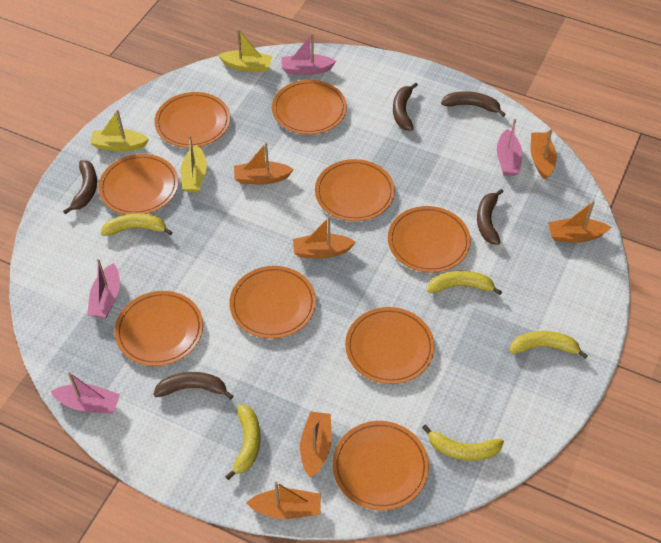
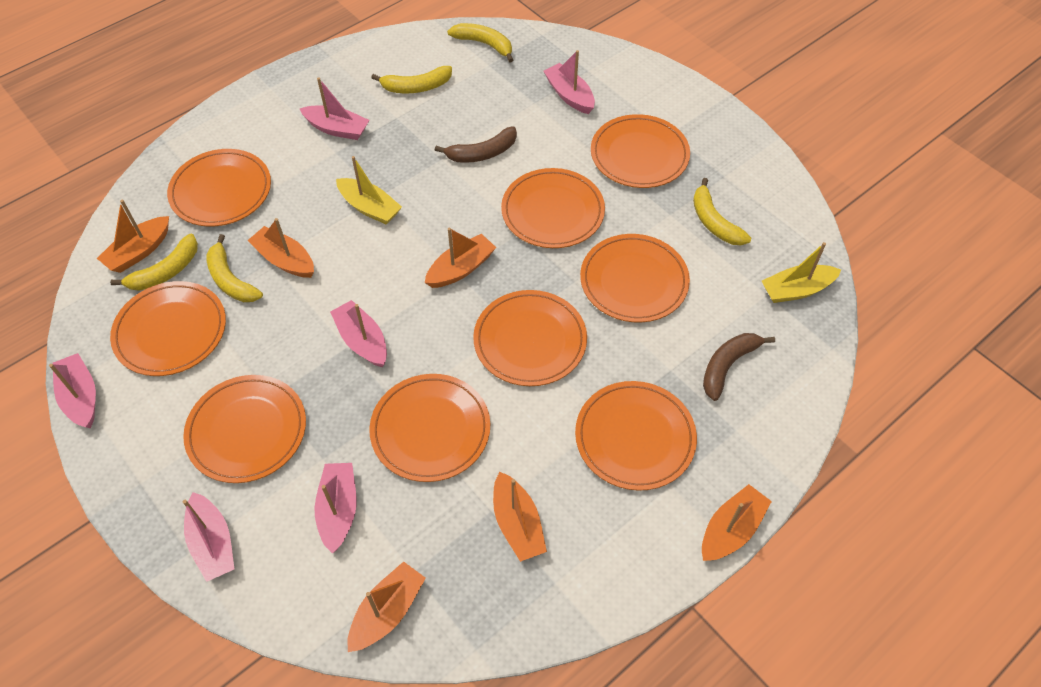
brown banana: 5 -> 2
pink boat: 4 -> 6
yellow boat: 3 -> 2

